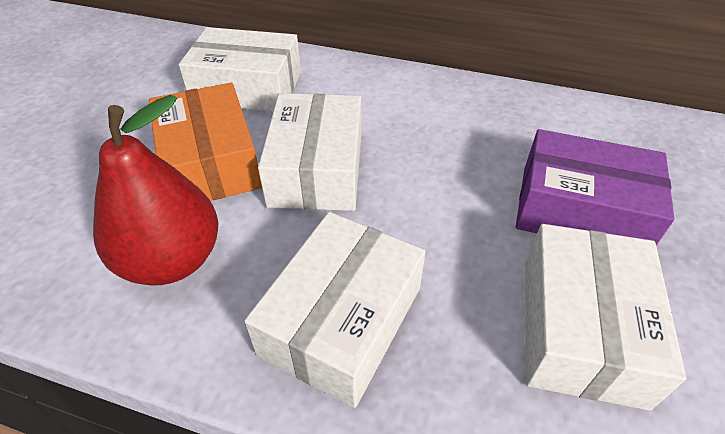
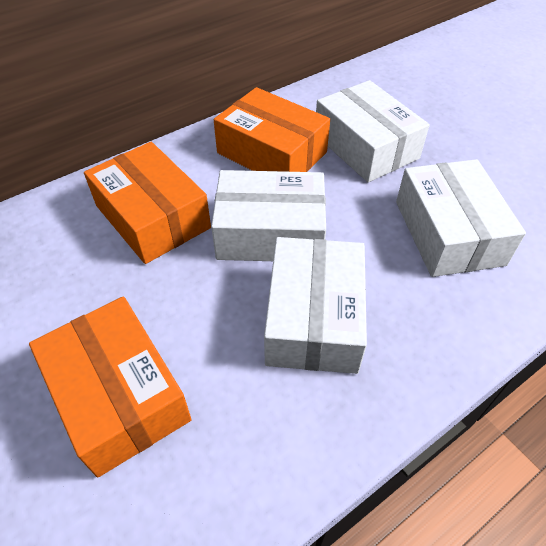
orange box: 1 -> 3
purple box: 1 -> 0
red pear: 1 -> 0

